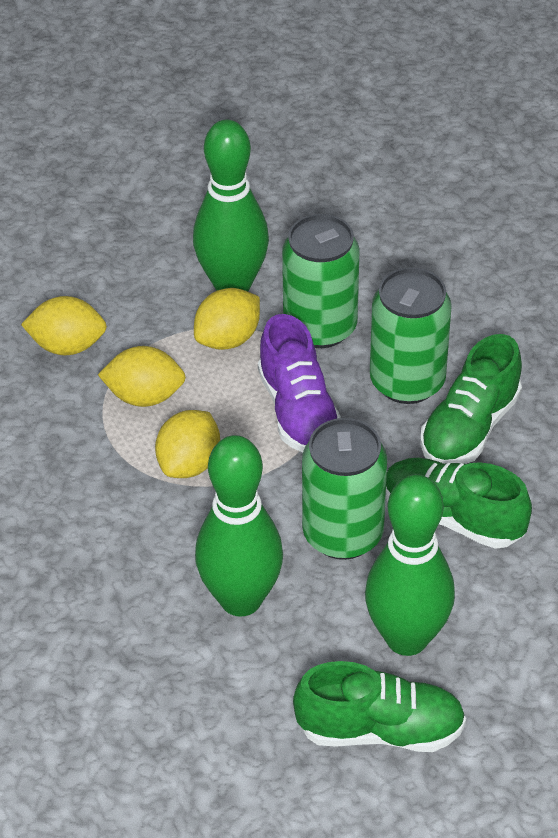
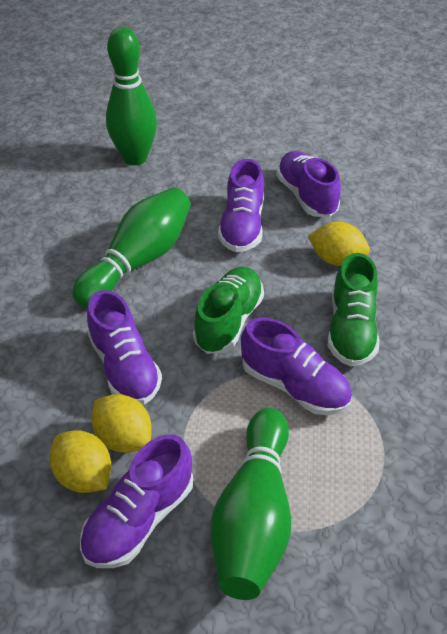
green can: 3 -> 0
green shoe: 3 -> 2
purple shoe: 1 -> 5
yellow lemon: 4 -> 3

